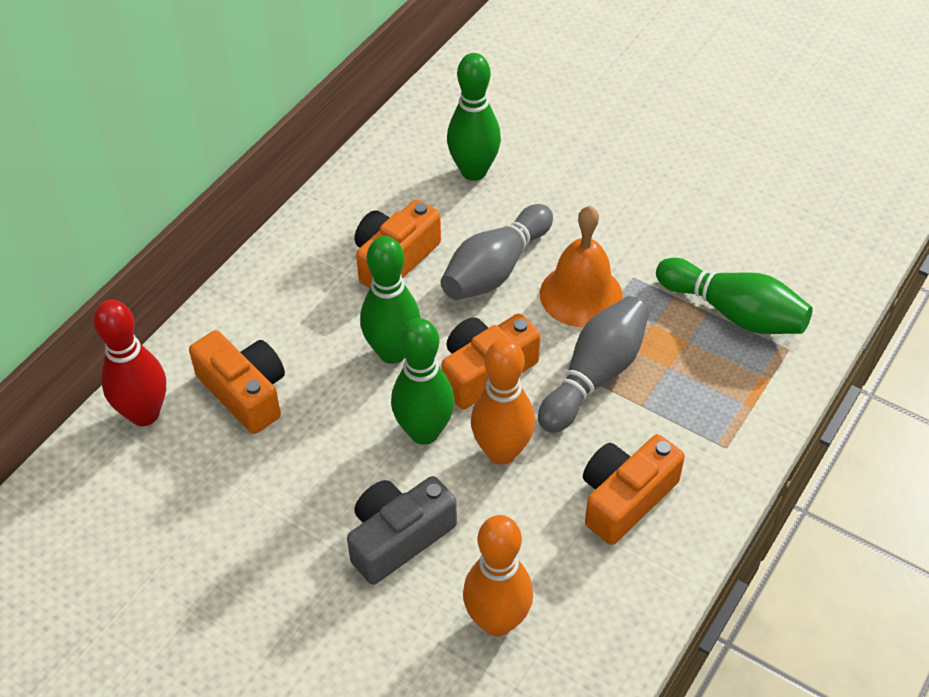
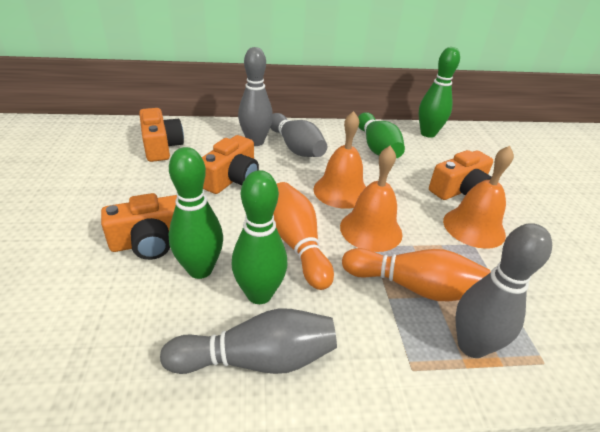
grey bowling pin: 2 -> 4
grey camera: 1 -> 0
orange bell: 1 -> 3
red bowling pin: 1 -> 0

